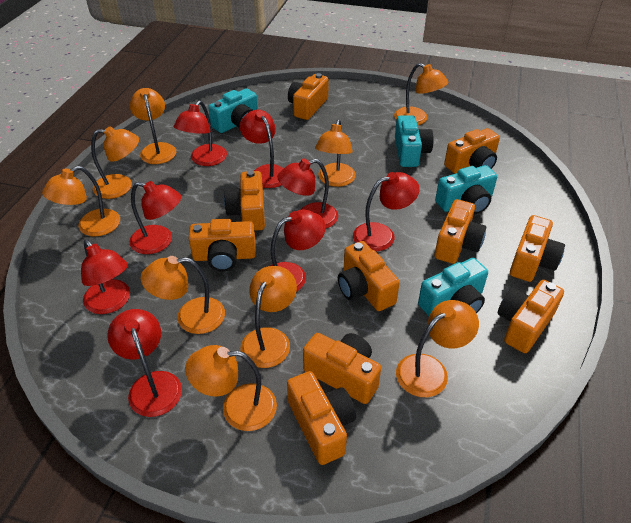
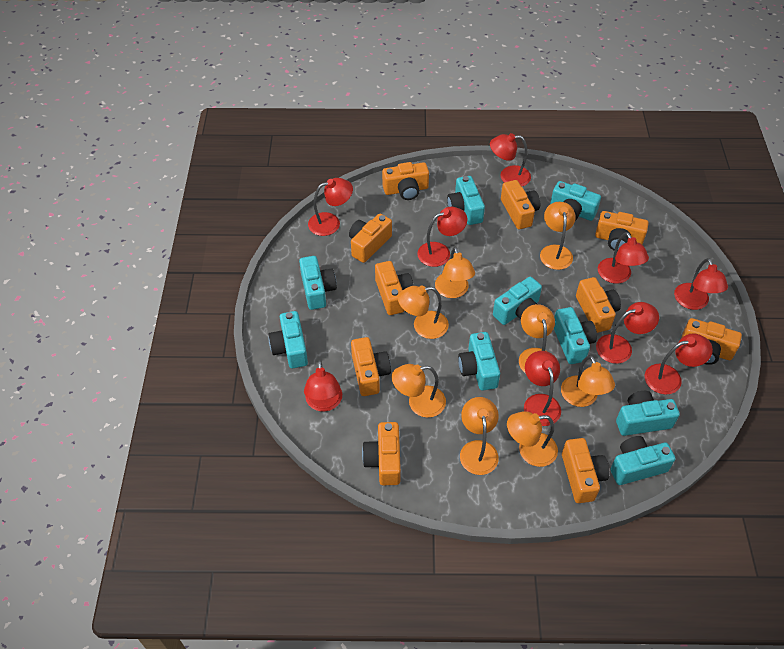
orange lamp: 9 -> 8
red lamp: 8 -> 9
turquoise camera: 4 -> 9

